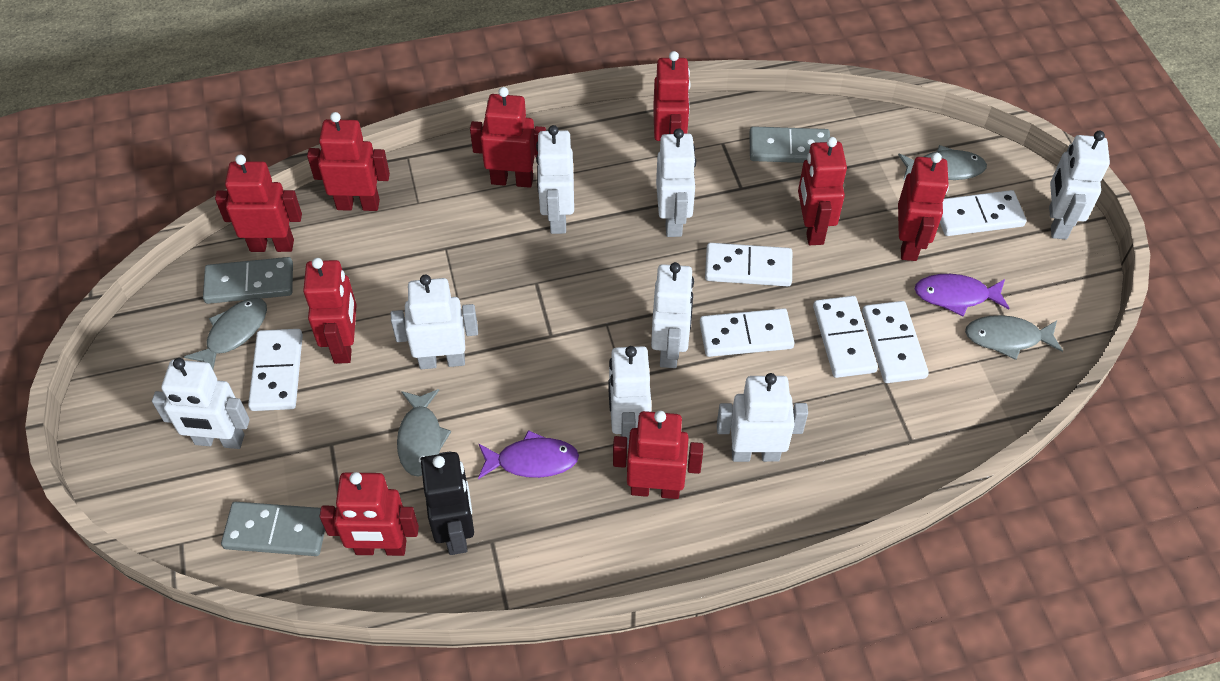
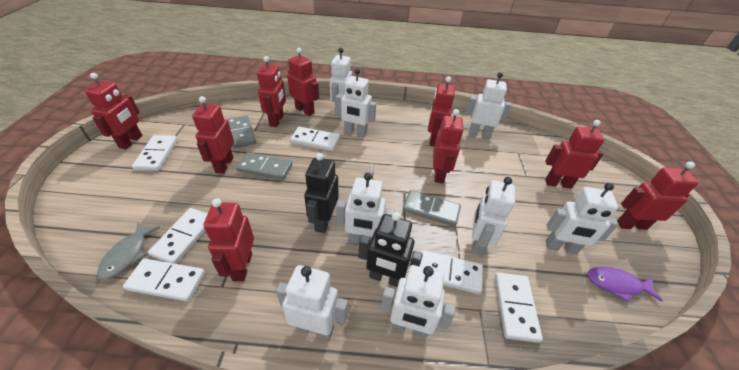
black robot: 1 -> 2
grey fish: 4 -> 1
purple fish: 2 -> 1

